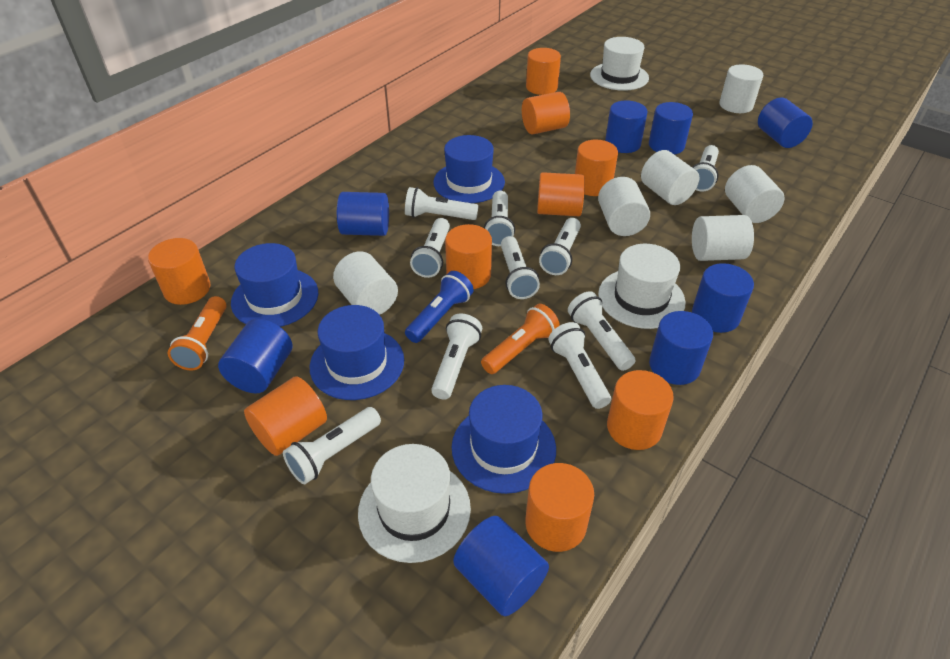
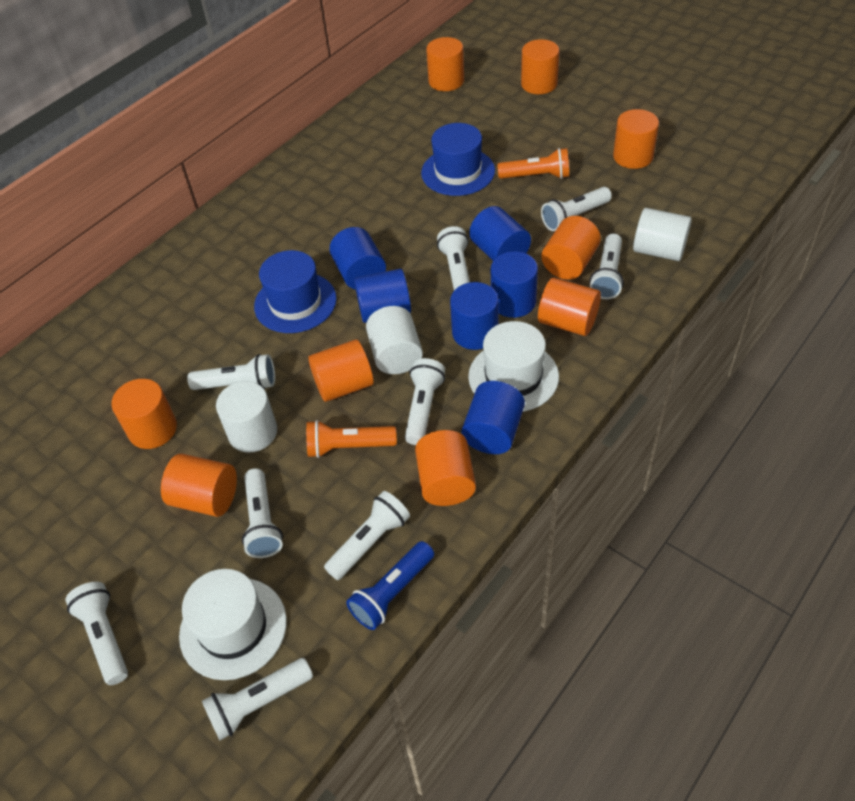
blue cylinder: 8 -> 6
blue hat: 4 -> 2
white cylinder: 6 -> 3
white flashlight: 10 -> 9
white hat: 3 -> 2

